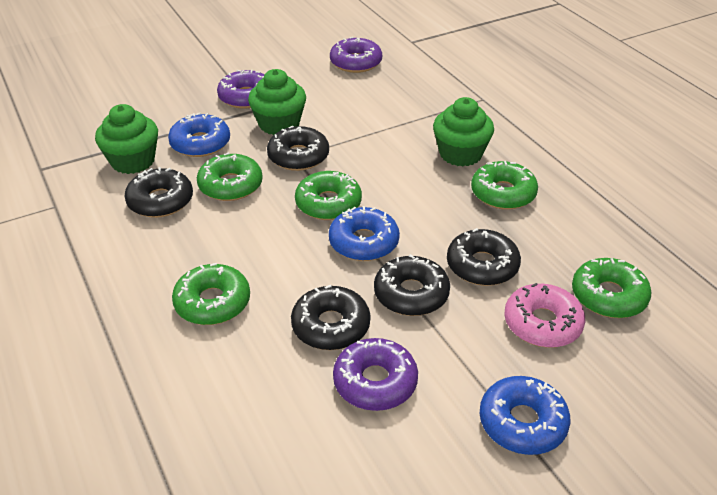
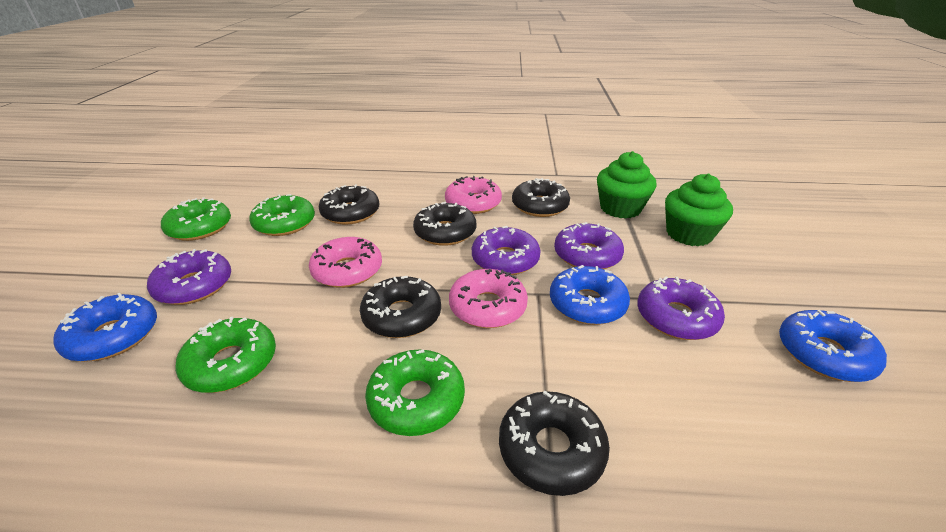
green cupcake: 3 -> 2
green donut: 5 -> 4
pink donut: 1 -> 3
purple donut: 3 -> 4

